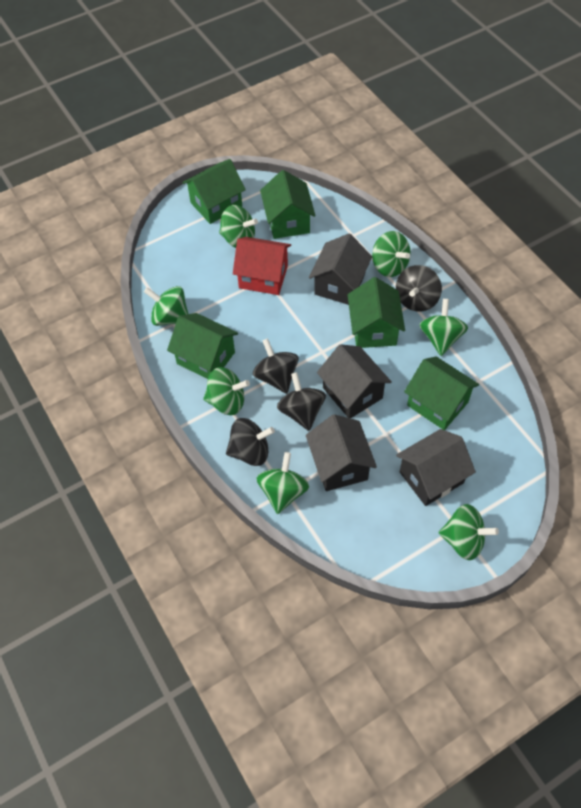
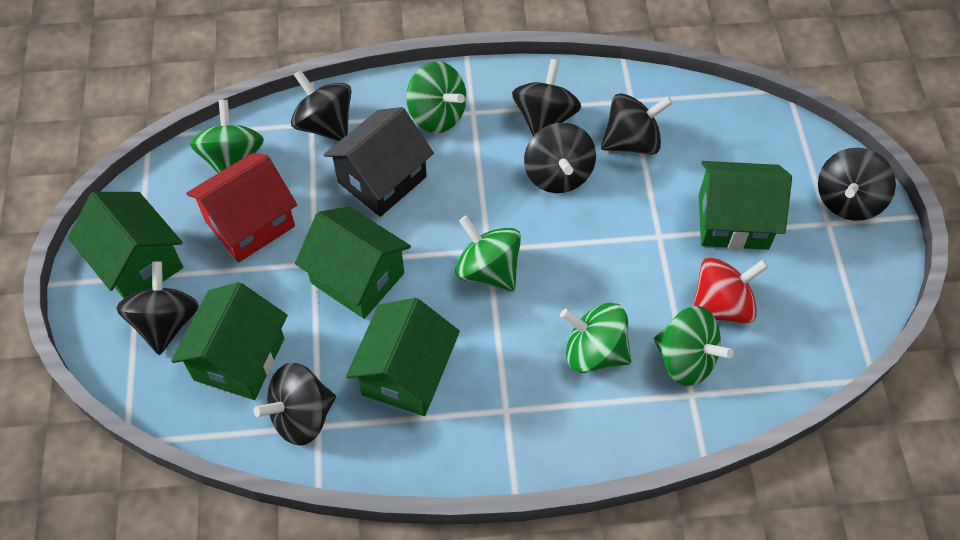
black house: 4 -> 1
black spinning top: 4 -> 7
green spinning top: 7 -> 5
red spinning top: 0 -> 1

